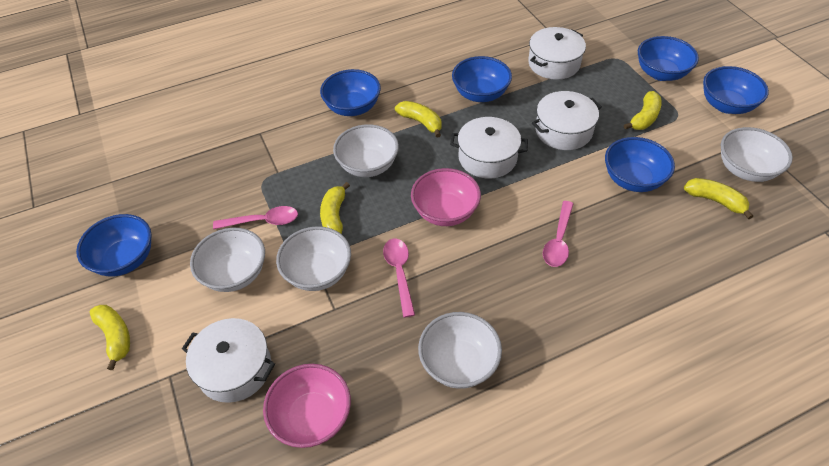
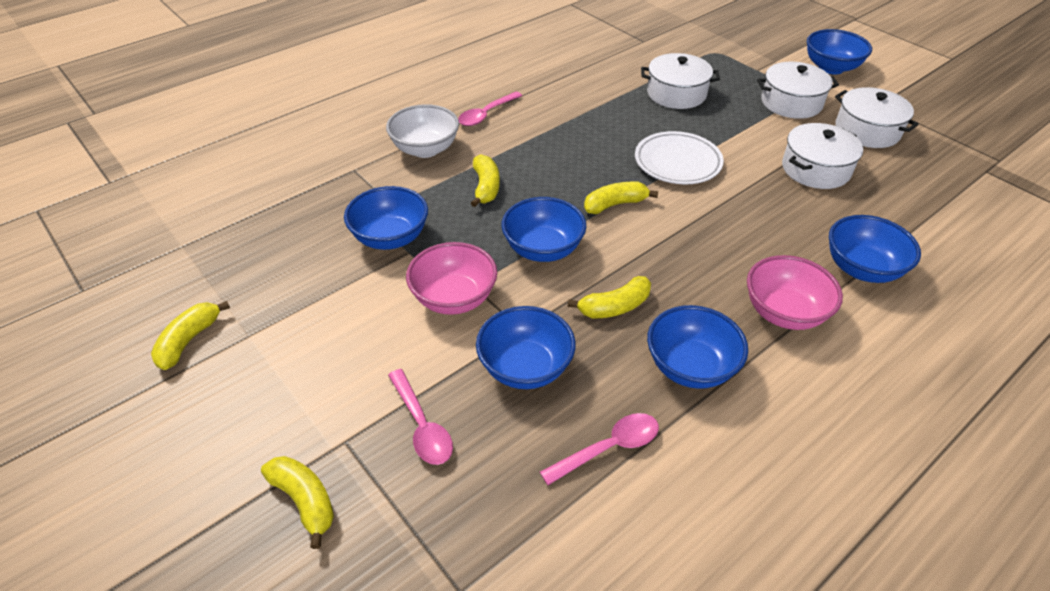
white bowl: 5 -> 1
white plate: 0 -> 1

